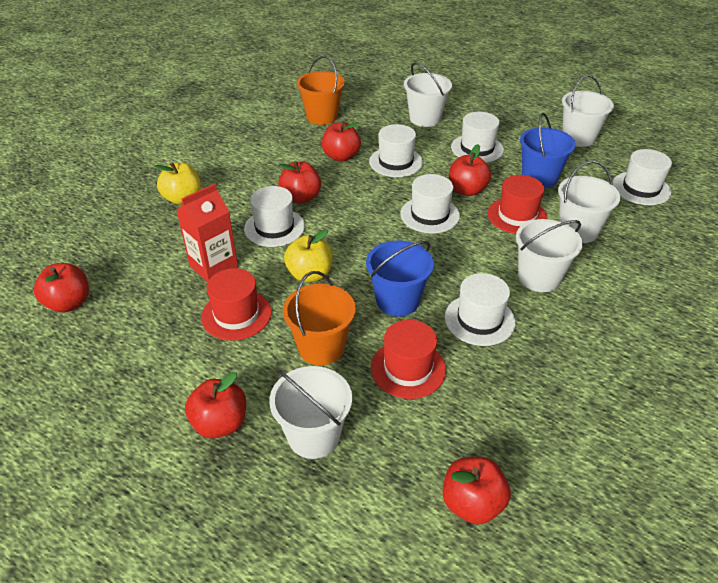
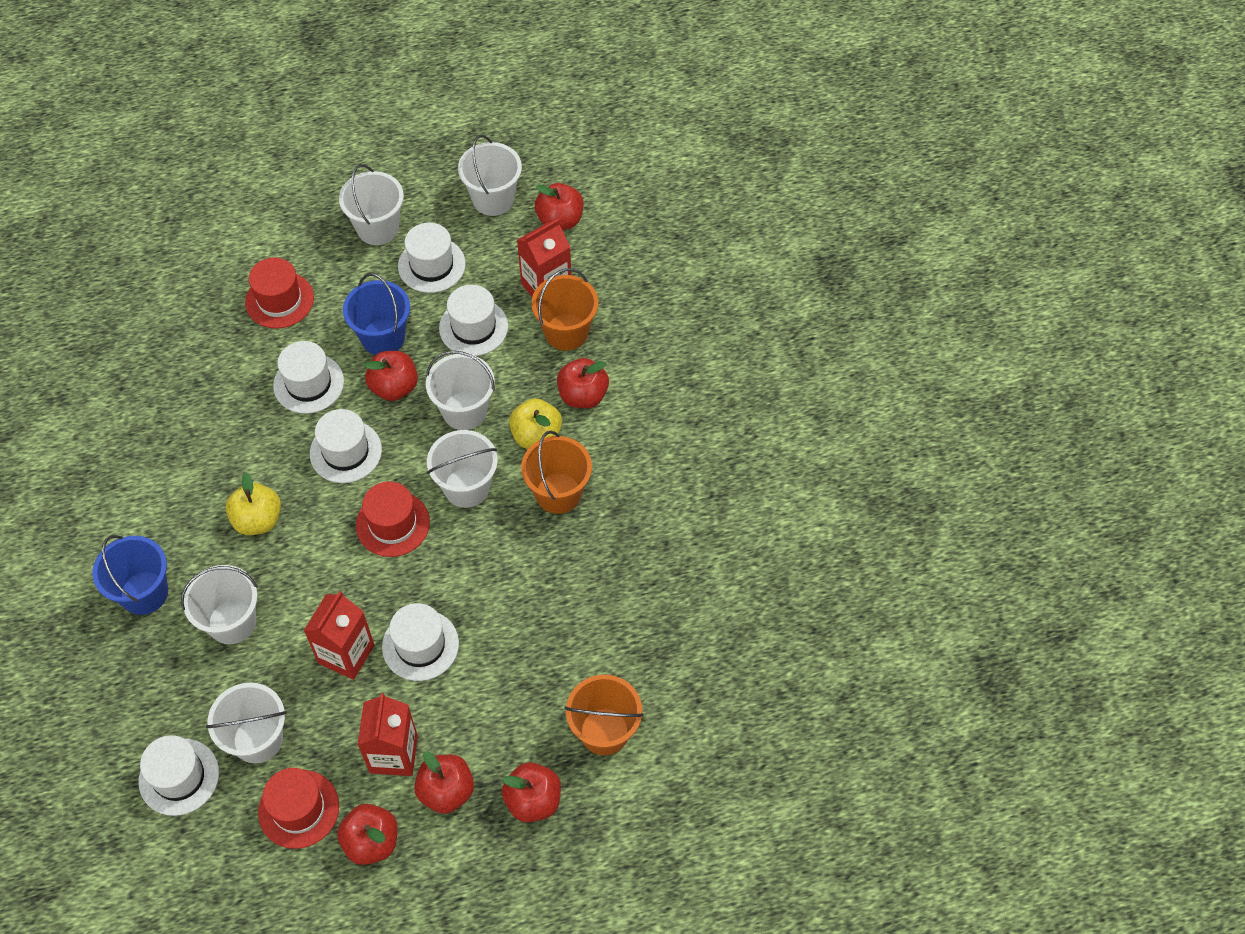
orange bucket: 2 -> 3
red carton: 1 -> 3
white bucket: 5 -> 6

